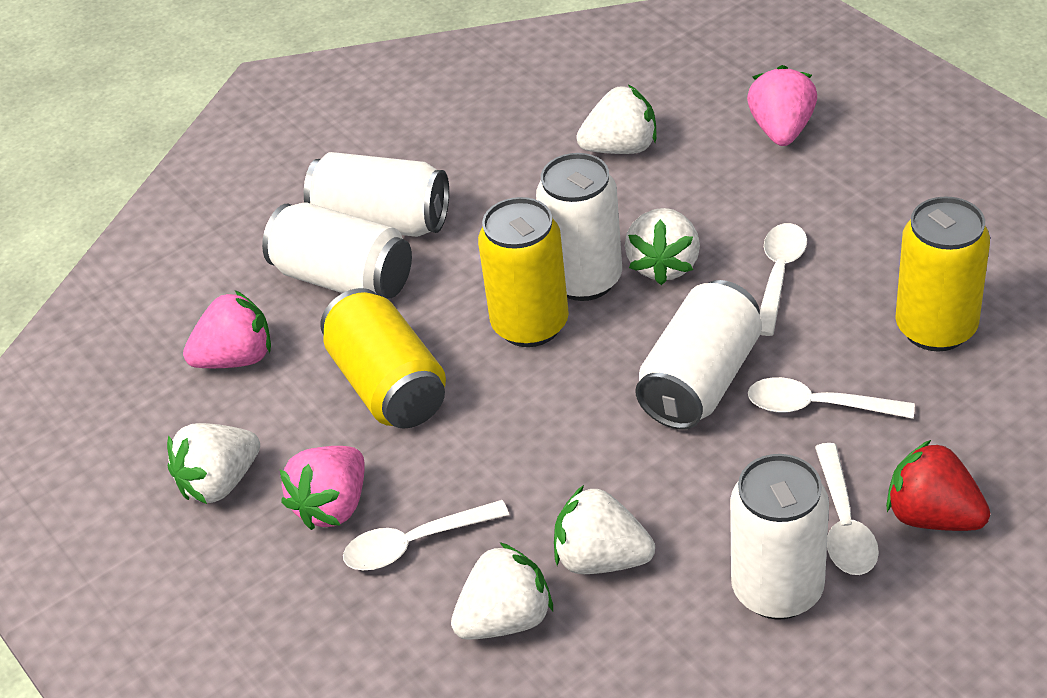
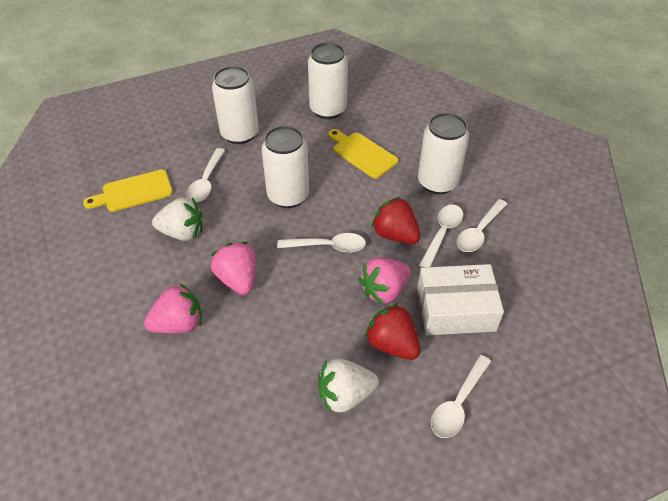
red strawberry: 1 -> 2
white box: 0 -> 1
white can: 5 -> 4
white spoon: 4 -> 5
white strawberry: 5 -> 2
yellow can: 3 -> 0
yellow cutting board: 0 -> 2

